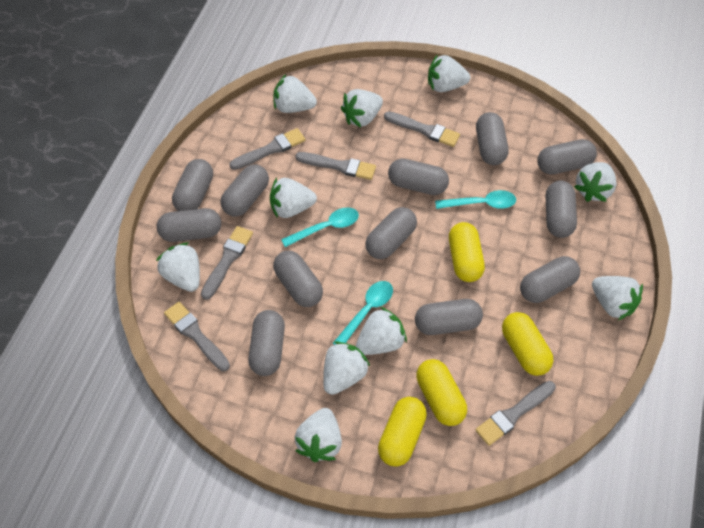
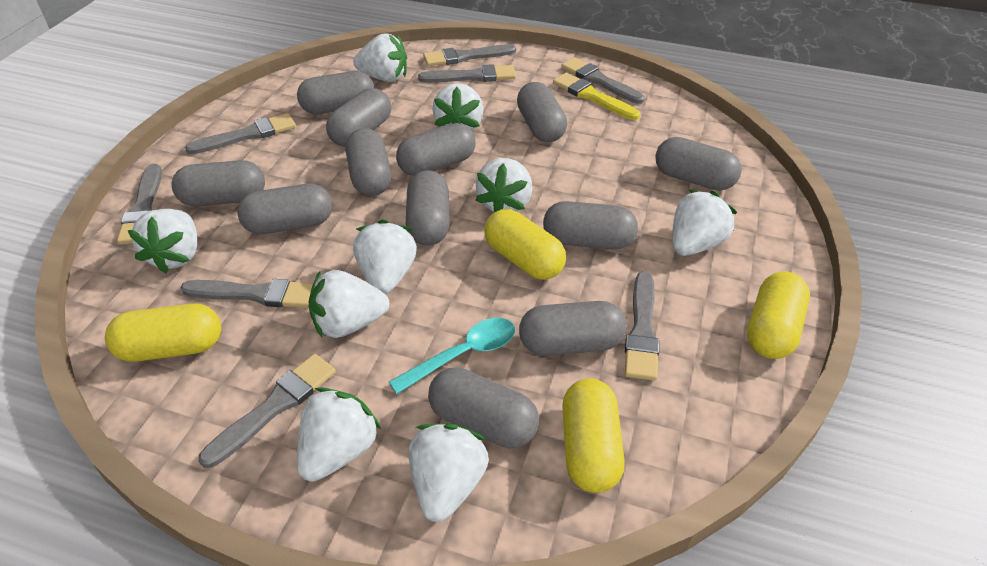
grey brush: 6 -> 8
turquoise spoon: 3 -> 1
white strawberry: 10 -> 9
yellow brush: 0 -> 1

